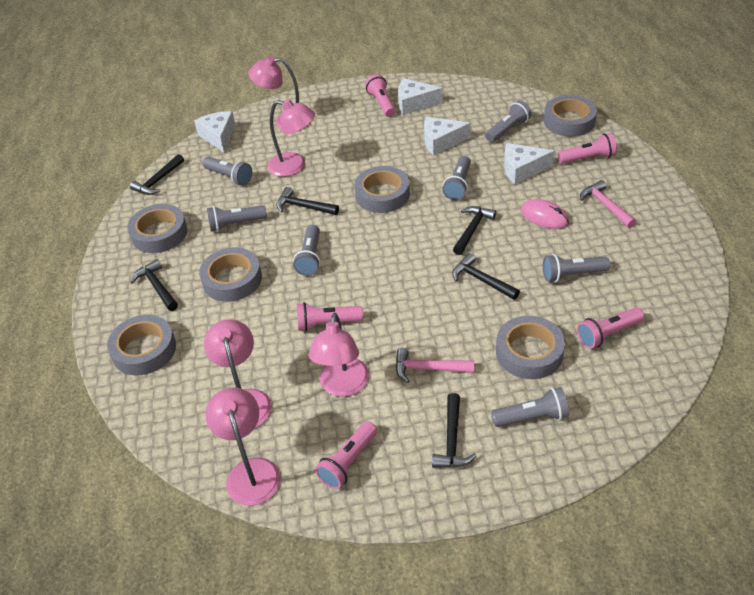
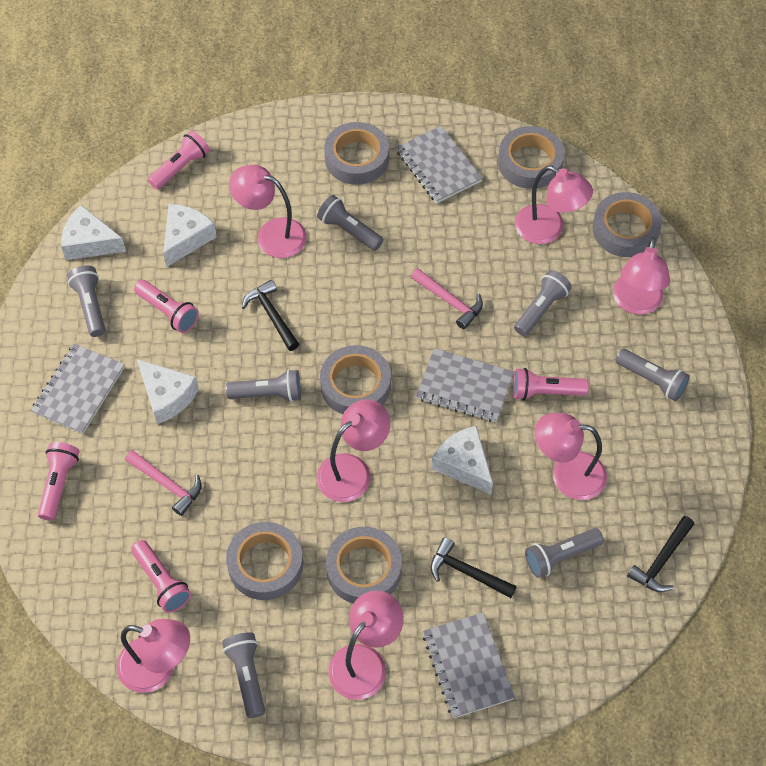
black hammer: 6 -> 3
grey notebook: 0 -> 4
pink lamp: 5 -> 7
pink mouse: 1 -> 0

